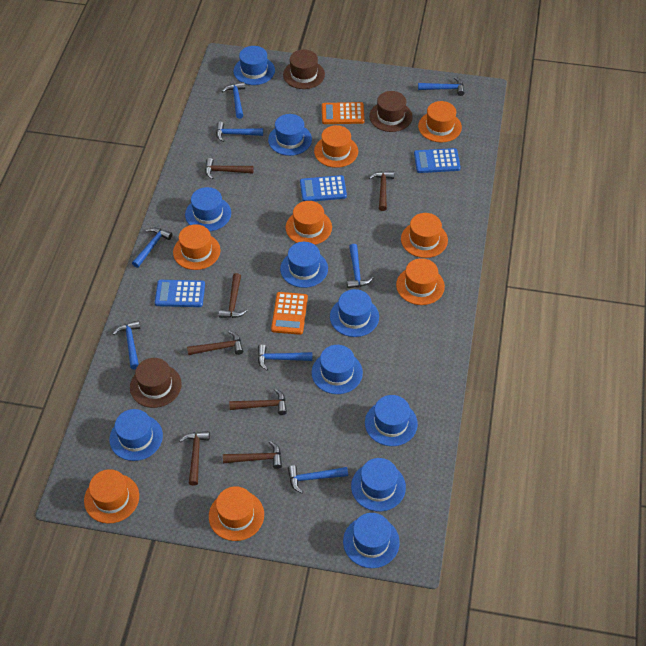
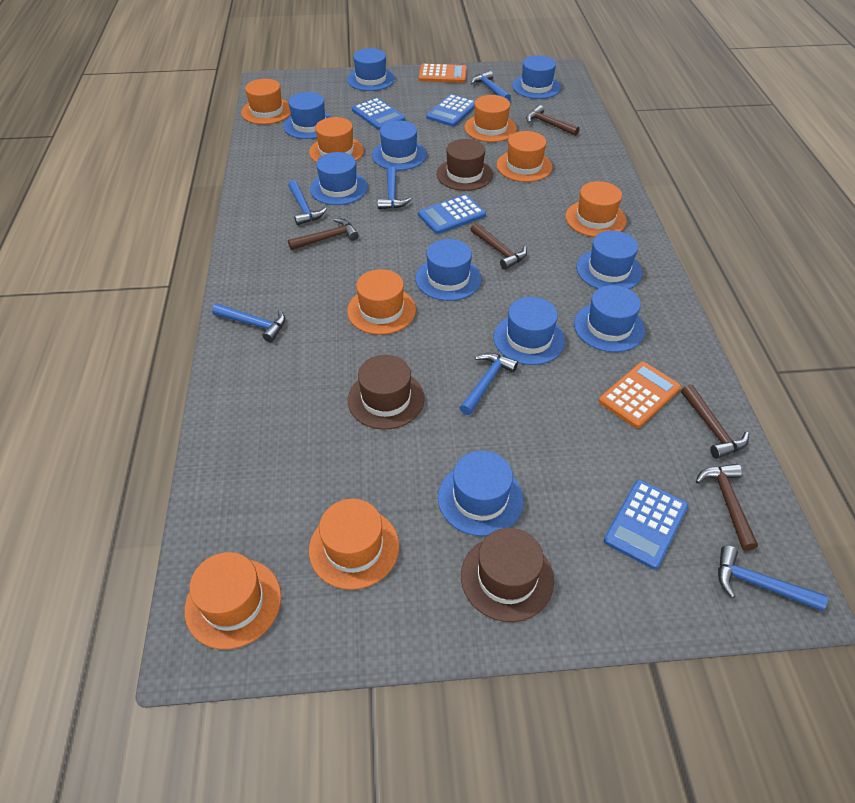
blue calculator: 3 -> 4
blue hammer: 8 -> 6
brown hammer: 7 -> 5

